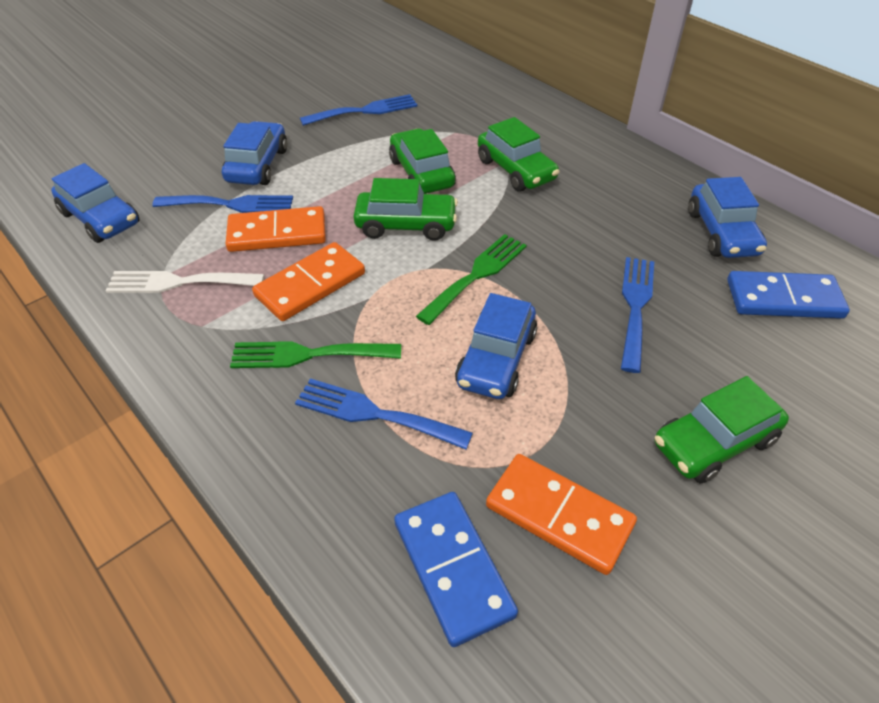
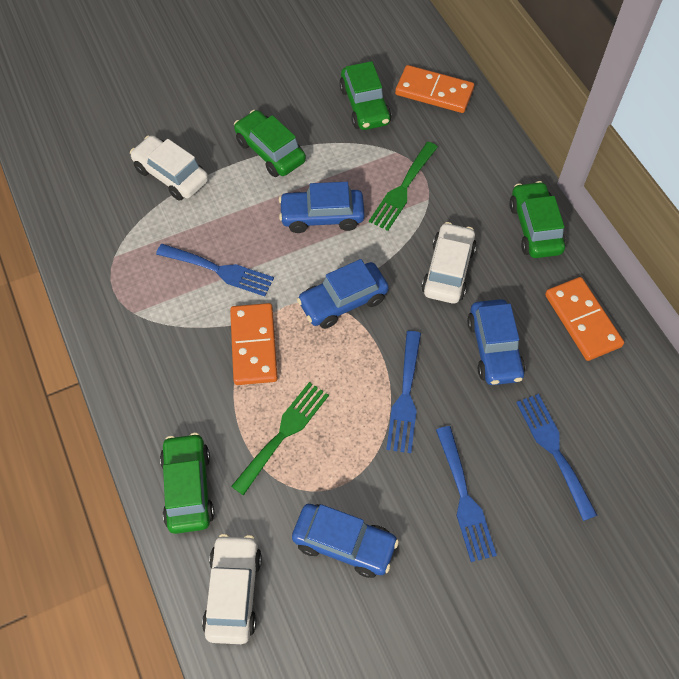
blue domino: 2 -> 0
white car: 0 -> 3
white fork: 1 -> 0

